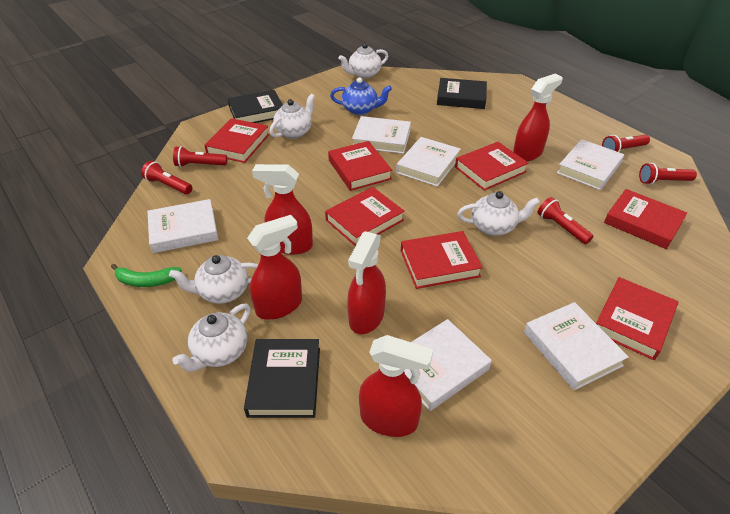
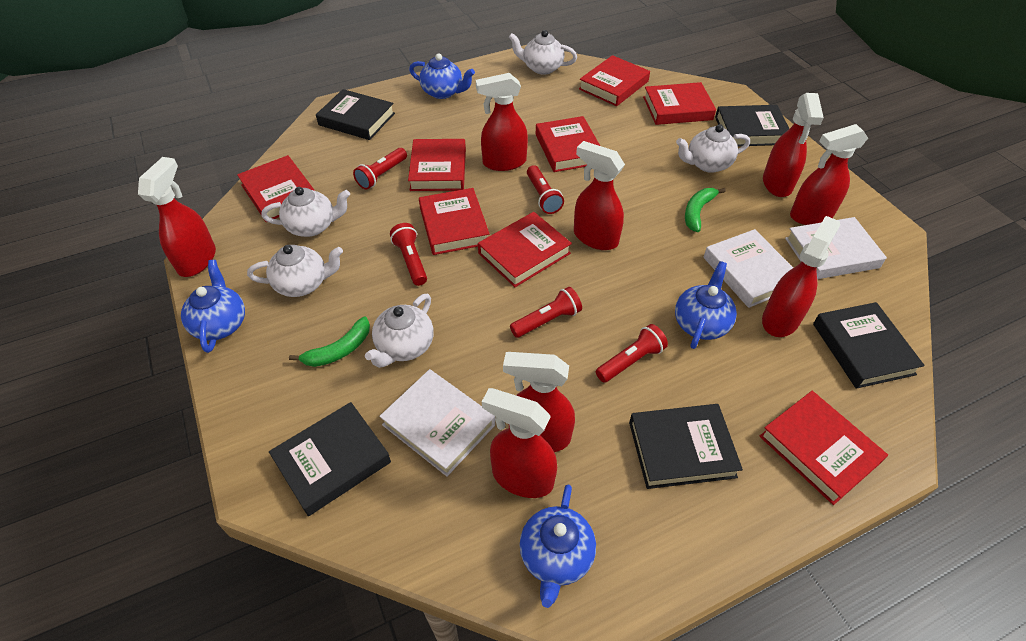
black book: 3 -> 5
blue teapot: 1 -> 4
green banana: 1 -> 2
red book: 7 -> 8
red spray bottle: 5 -> 8
white book: 6 -> 3

